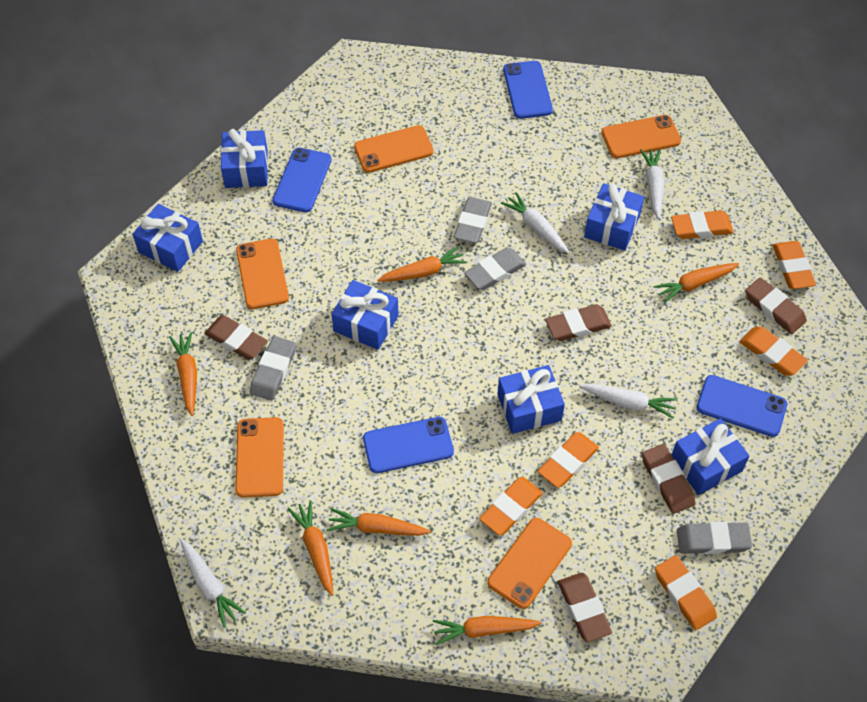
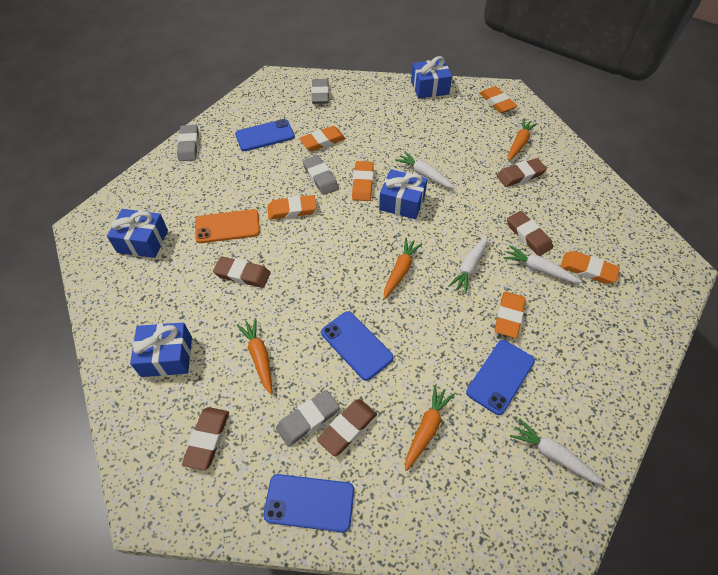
blue gift: 6 -> 4
orange carrot: 6 -> 4
orange phone: 5 -> 1

